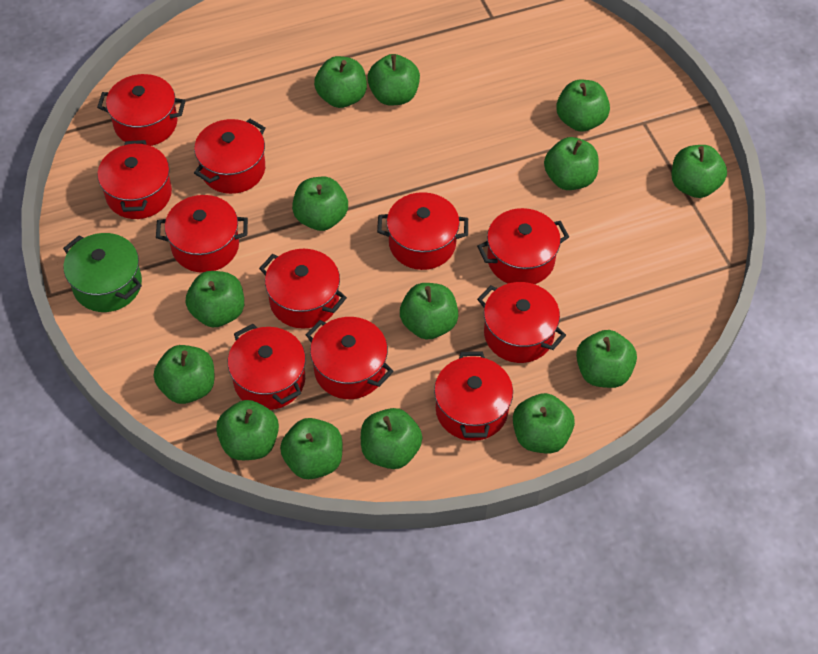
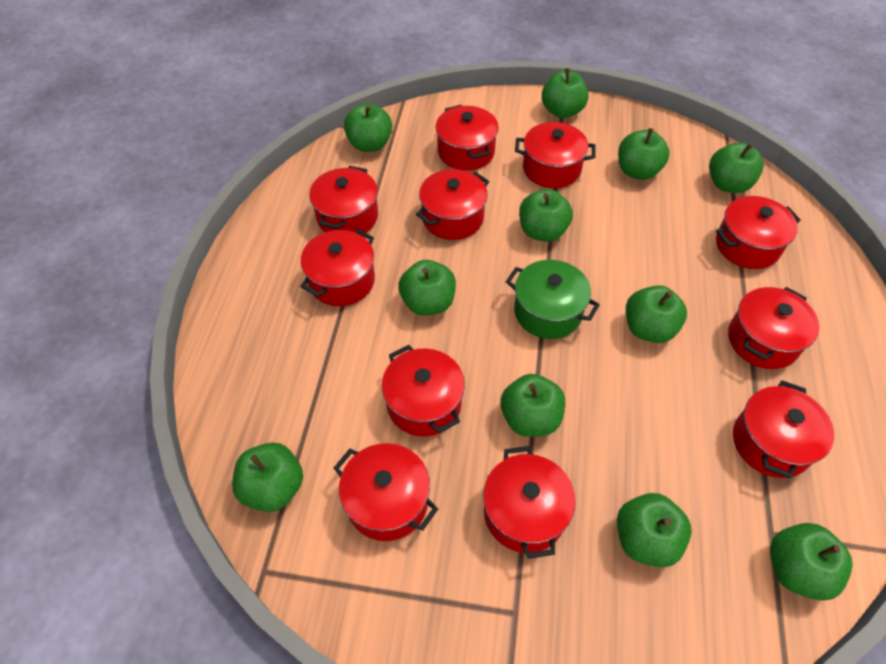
green apple: 14 -> 11

